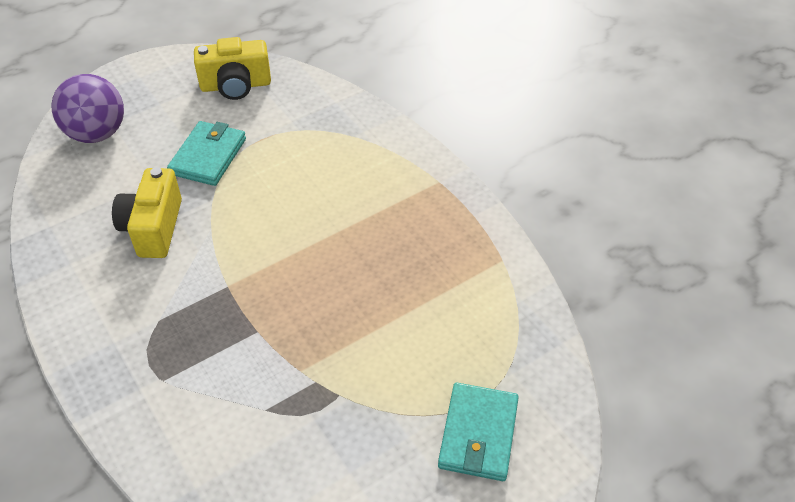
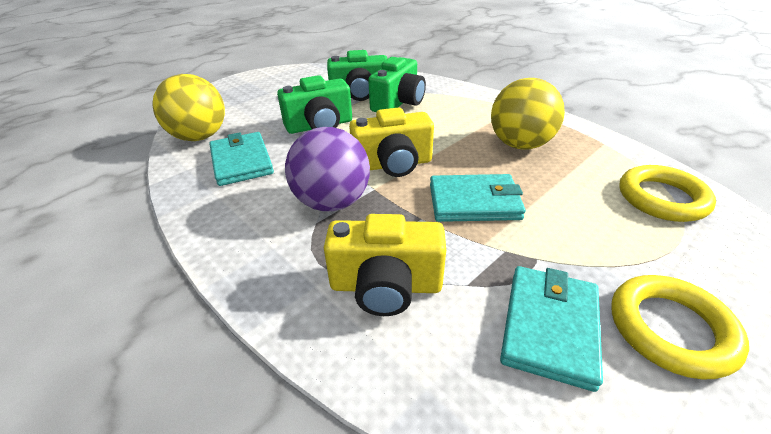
green camera: 0 -> 3
turquoise wallet: 2 -> 3
yellow ball: 0 -> 2
yellow ring: 0 -> 2

